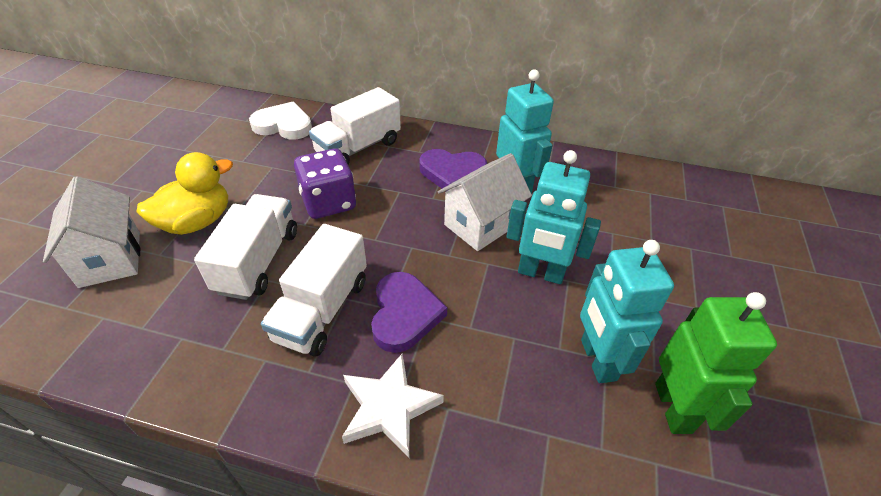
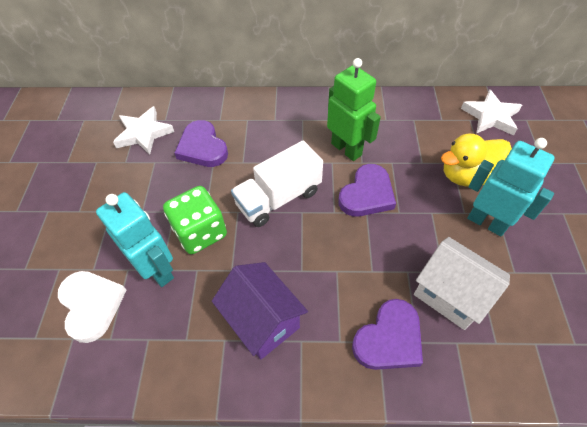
green dice: 0 -> 1
purple dice: 1 -> 0
purple heart: 2 -> 3
purple house: 0 -> 1
turquoise robot: 3 -> 2
white house: 2 -> 1
white star: 1 -> 2
white truck: 3 -> 1

